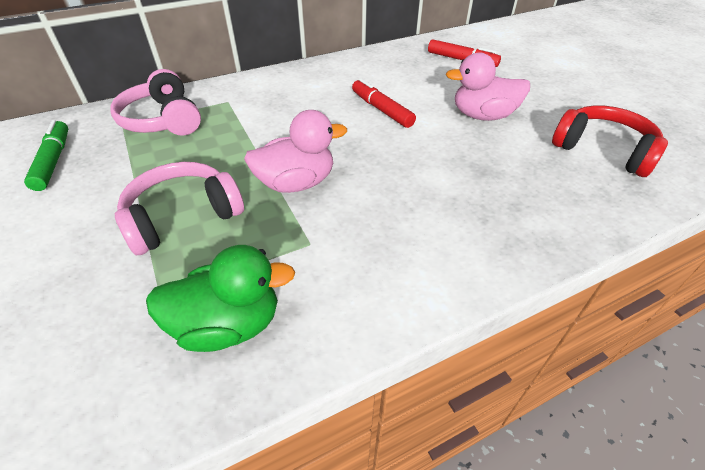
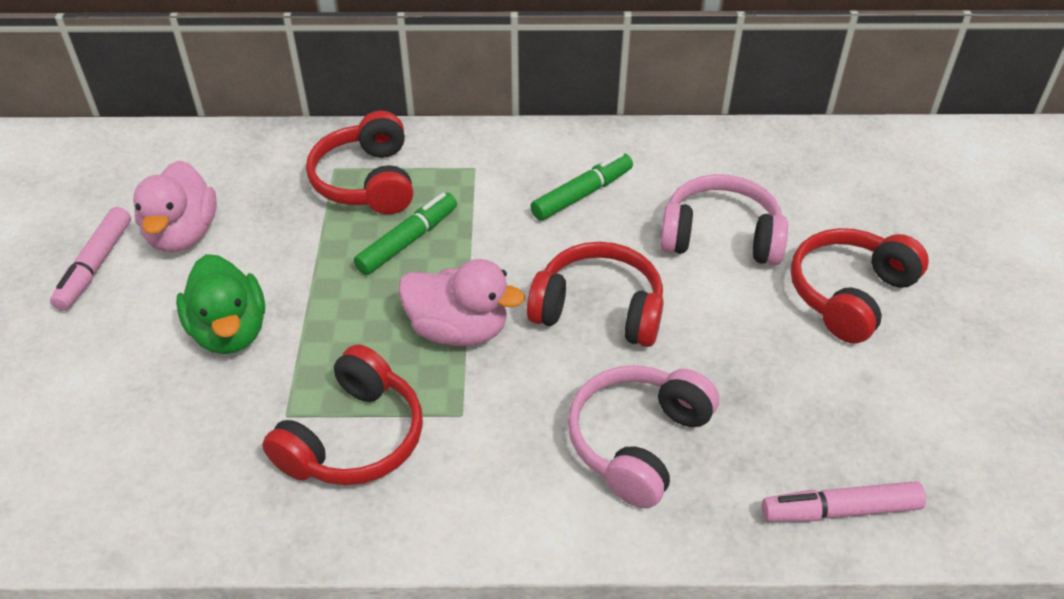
green marker: 1 -> 2
pink marker: 0 -> 2
red headphones: 1 -> 4
red marker: 2 -> 0

